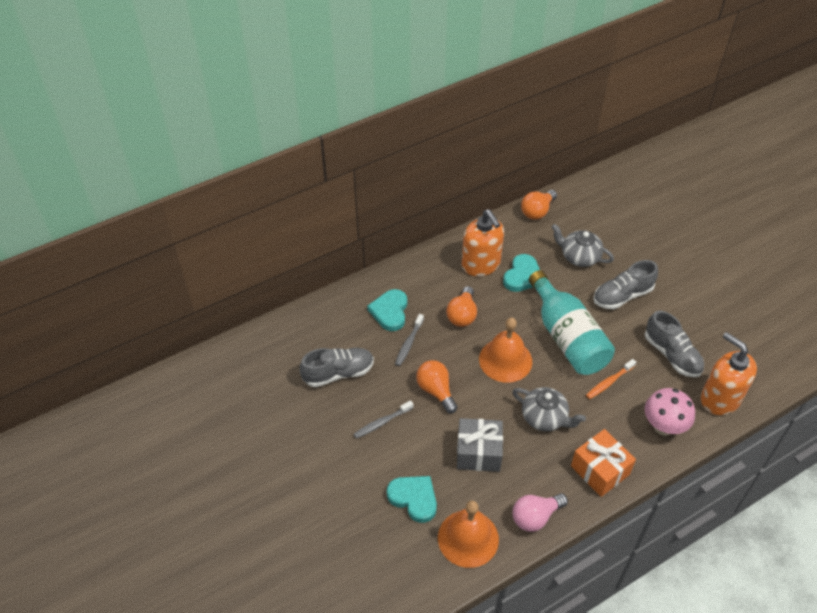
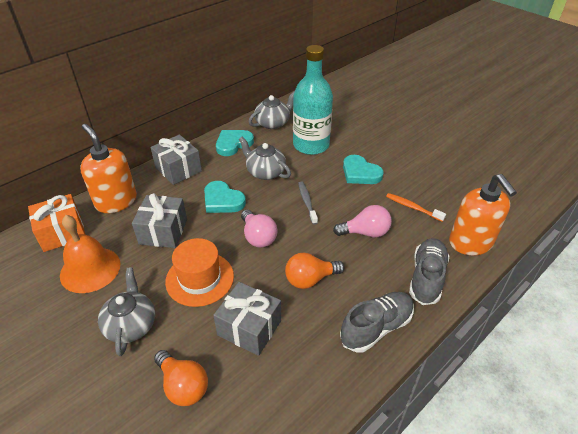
grey gift: 1 -> 3
grey shoe: 3 -> 2
grey teapot: 2 -> 3
grey toothbrush: 2 -> 1
orange bell: 2 -> 1
orange hat: 0 -> 1
orange light bulb: 3 -> 2
pink light bulb: 1 -> 2
pink mushroom: 1 -> 0

